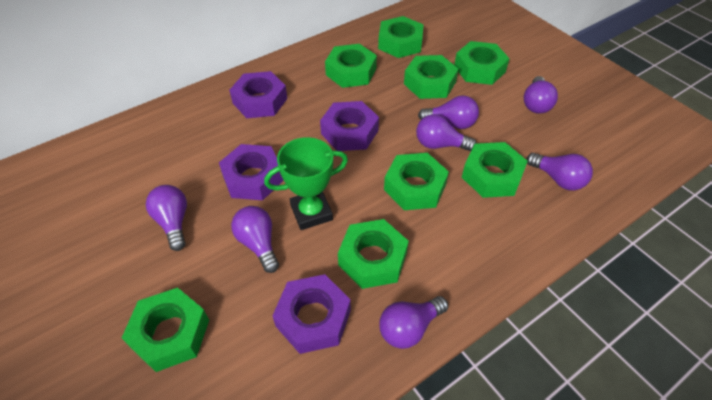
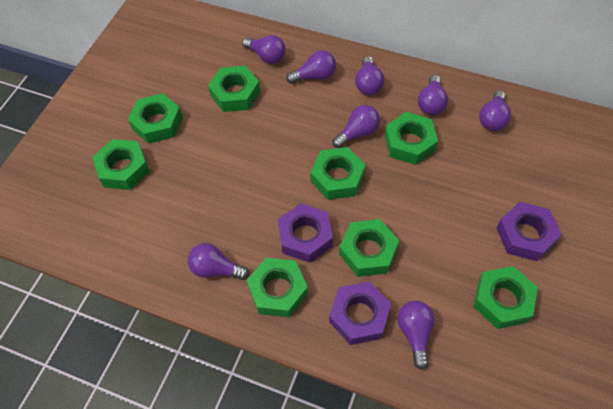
green trophy: 1 -> 0
purple light bulb: 7 -> 8
purple nut: 4 -> 3

